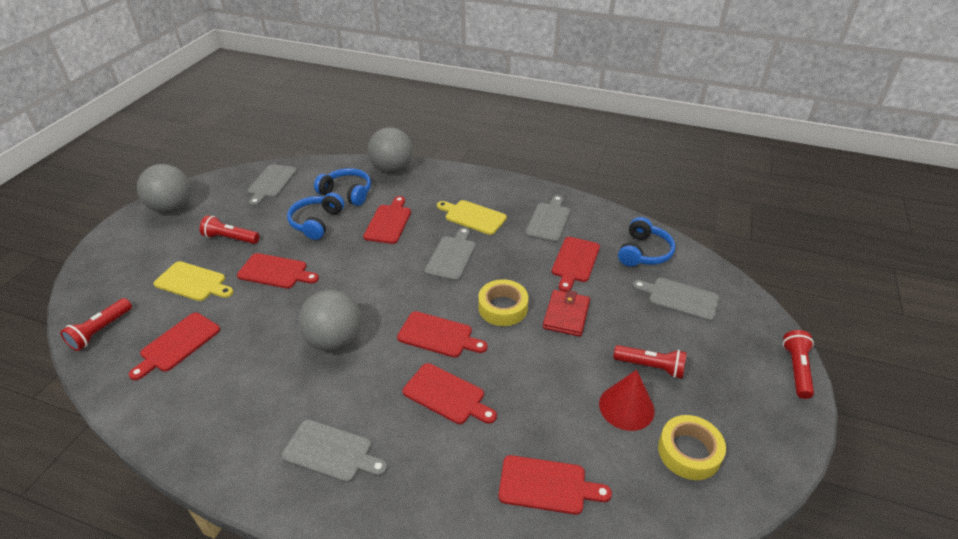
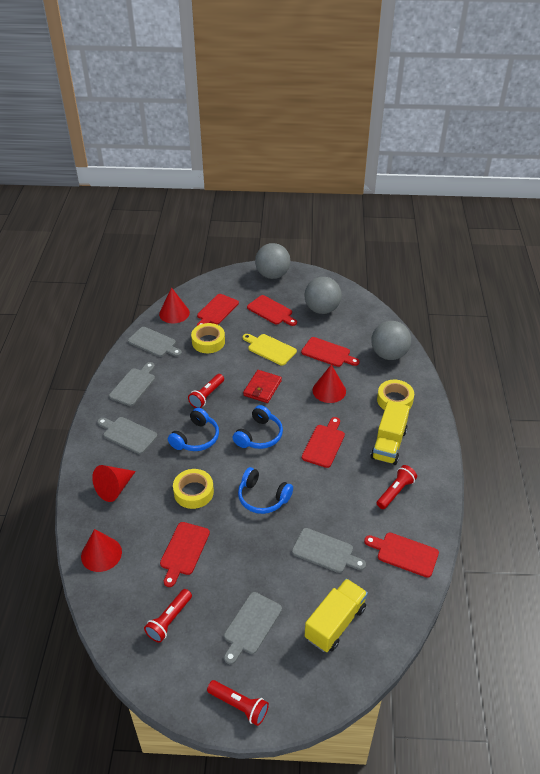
red cone: 1 -> 4
red cutting board: 7 -> 6
yellow cutting board: 2 -> 1
yellow tape: 2 -> 3
yellow truck: 0 -> 2

